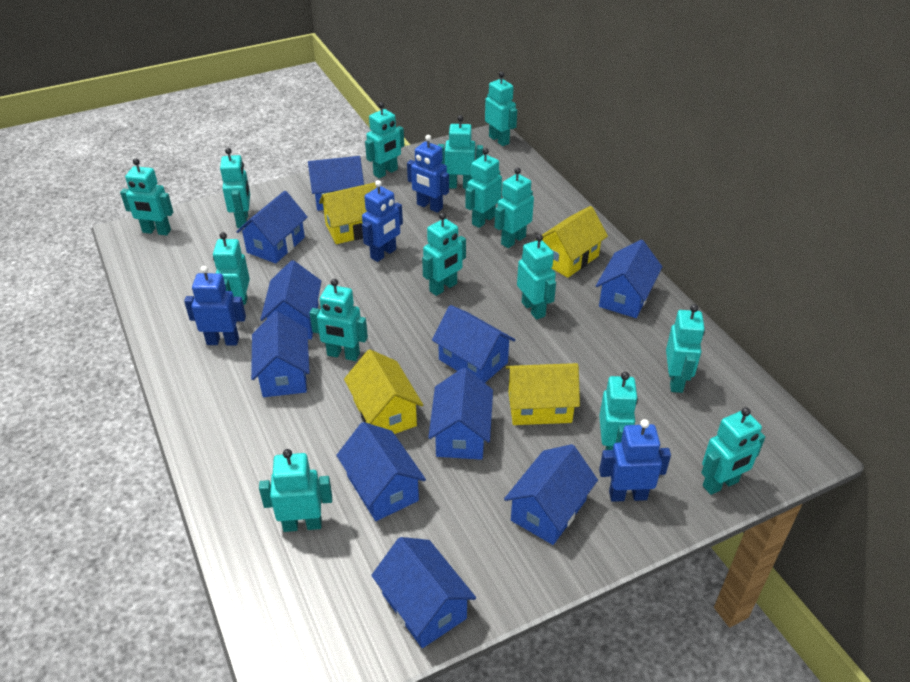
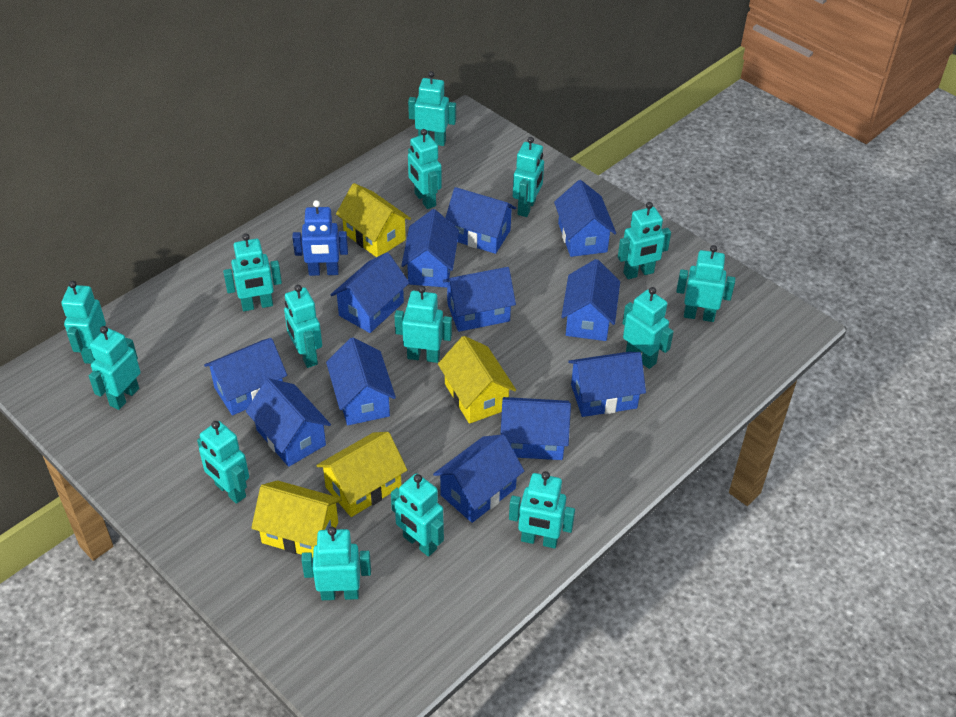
blue house: 10 -> 12
blue robot: 4 -> 1

